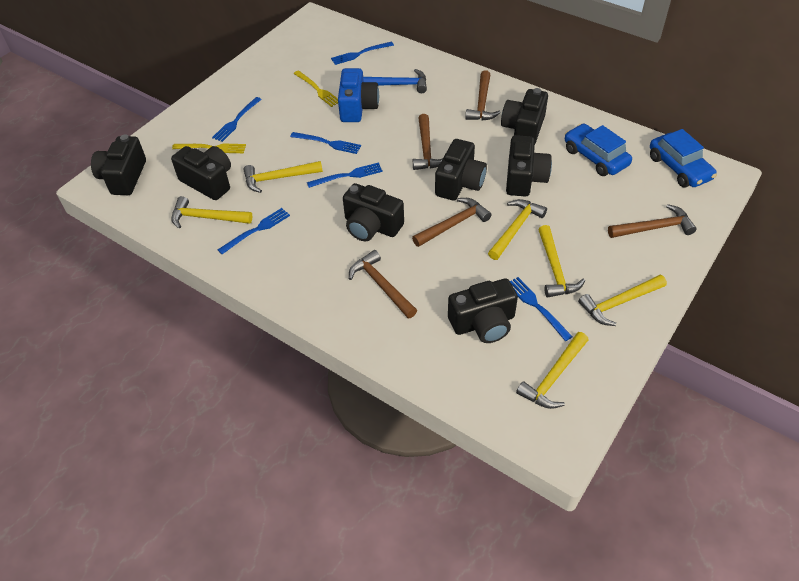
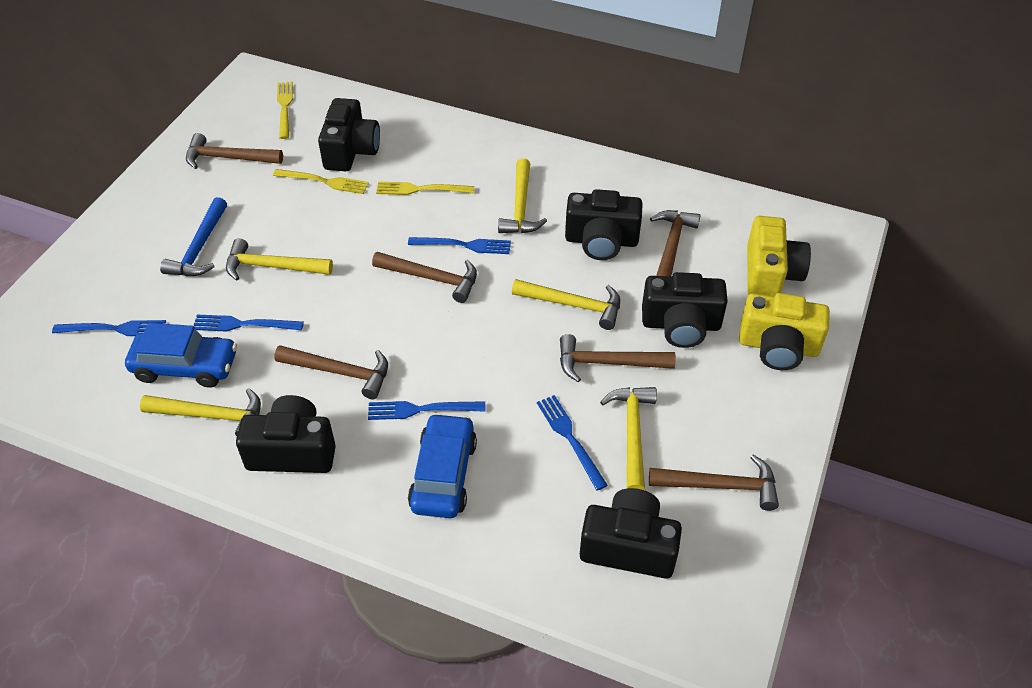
black camera: 7 -> 5
blue camera: 1 -> 0
blue fork: 6 -> 5
brown hammer: 5 -> 6
yellow camera: 0 -> 2
yellow fork: 2 -> 3
yellow hammer: 6 -> 5

